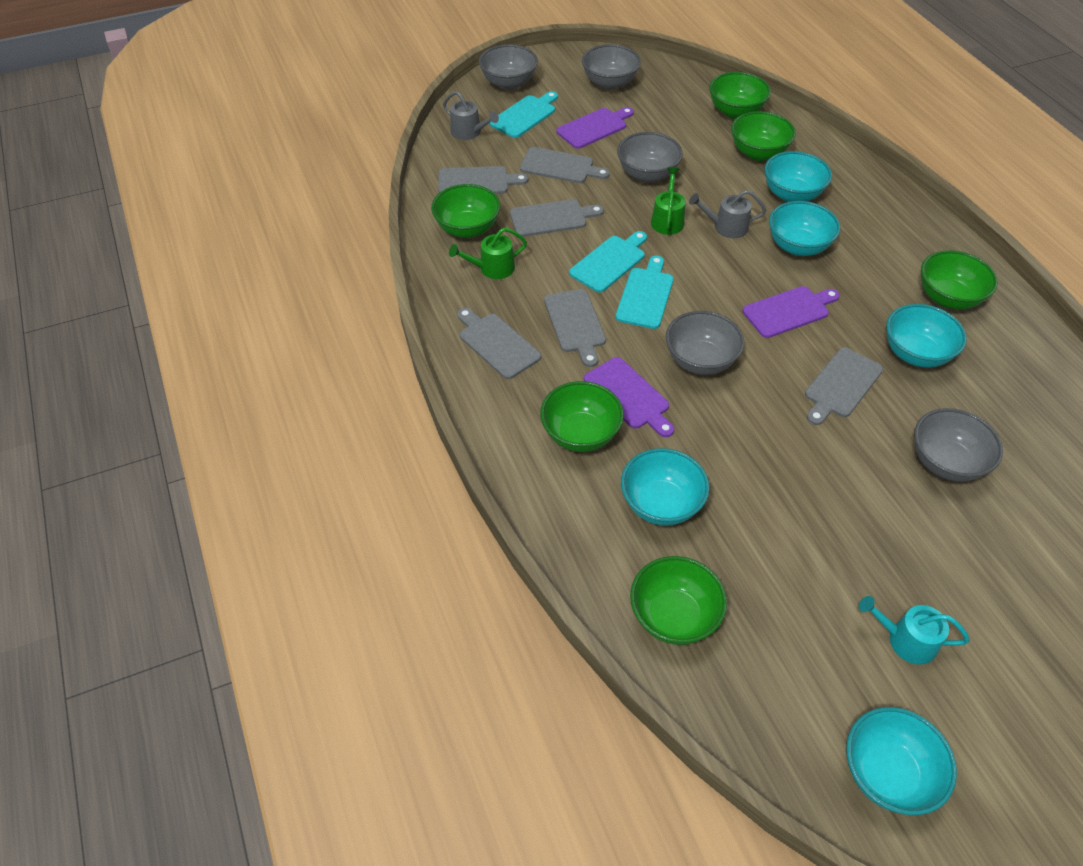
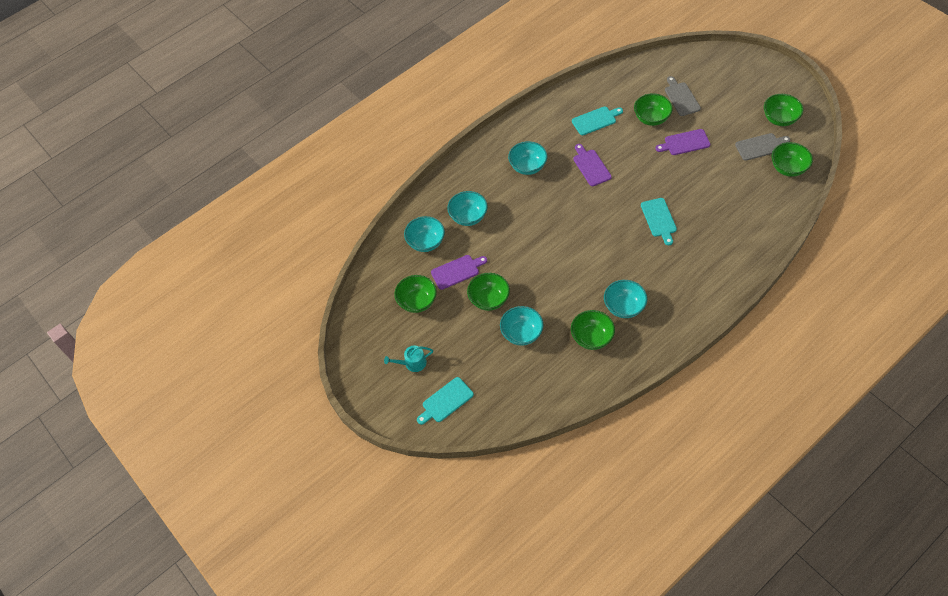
green watering can: 2 -> 0
grey bowl: 5 -> 0
grey cutting board: 6 -> 2
grey watering can: 2 -> 0

